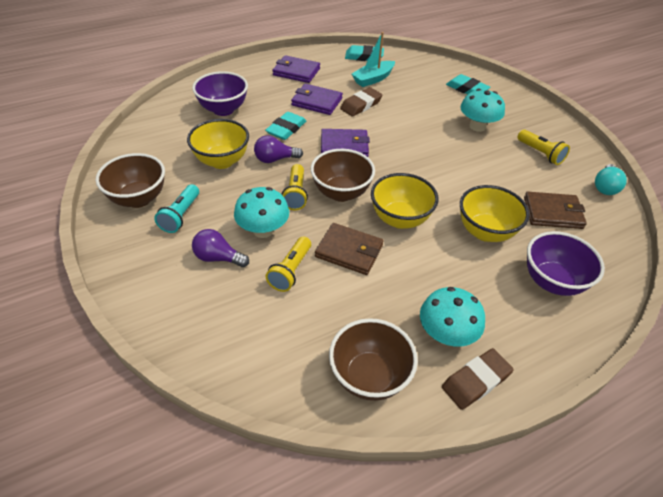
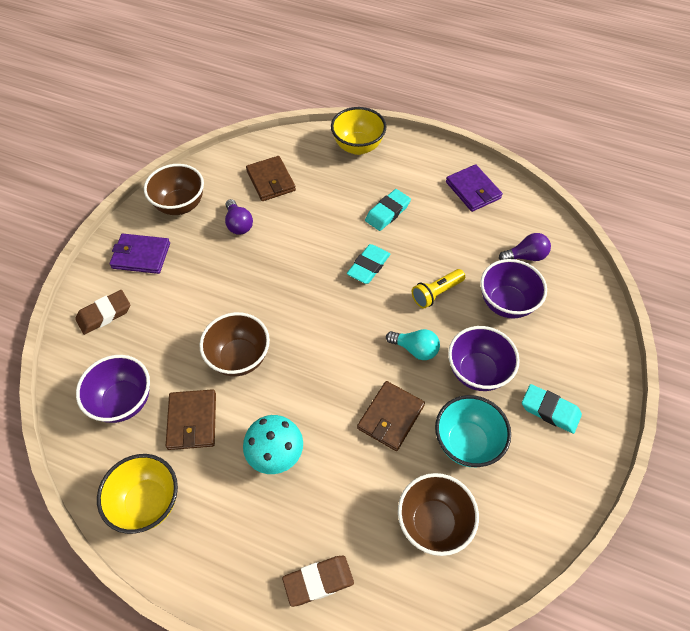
brown wallet: 2 -> 3
purple bowl: 2 -> 3
purple wallet: 3 -> 2
turquoise boat: 1 -> 0
turquoise bowl: 0 -> 1
turquoise flashlight: 1 -> 0
turquoise mushroom: 3 -> 1
yellow bowl: 3 -> 2
yellow flashlight: 3 -> 1

